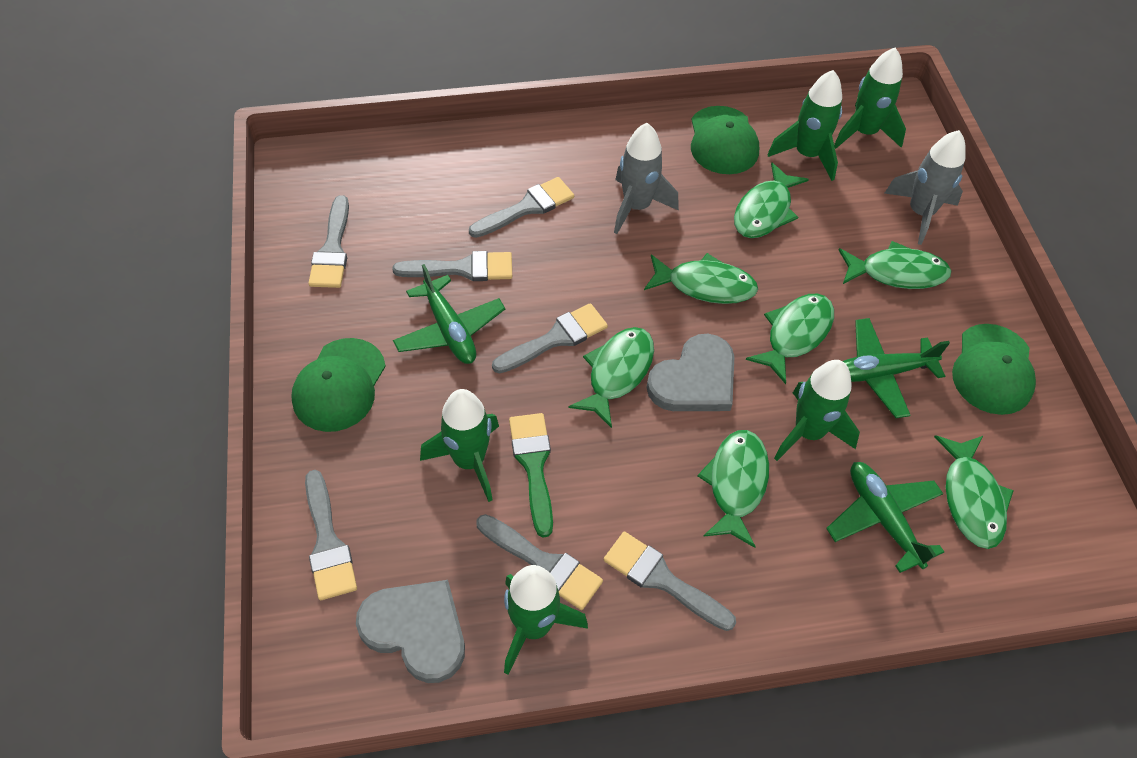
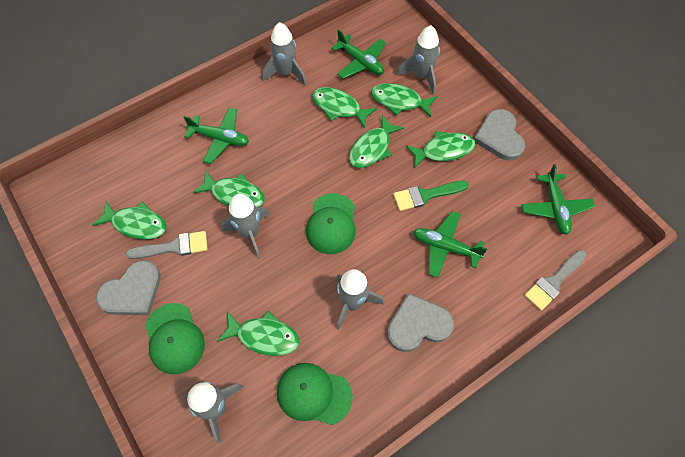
green plane: 3 -> 4
green rocket: 5 -> 0
grey brush: 7 -> 2
grey heart: 2 -> 3
grey rocket: 2 -> 5

